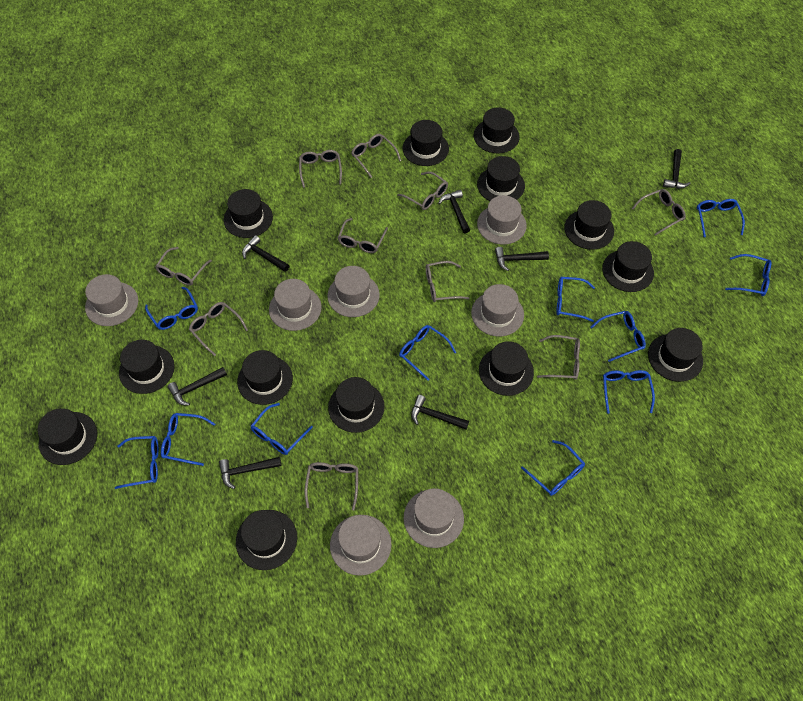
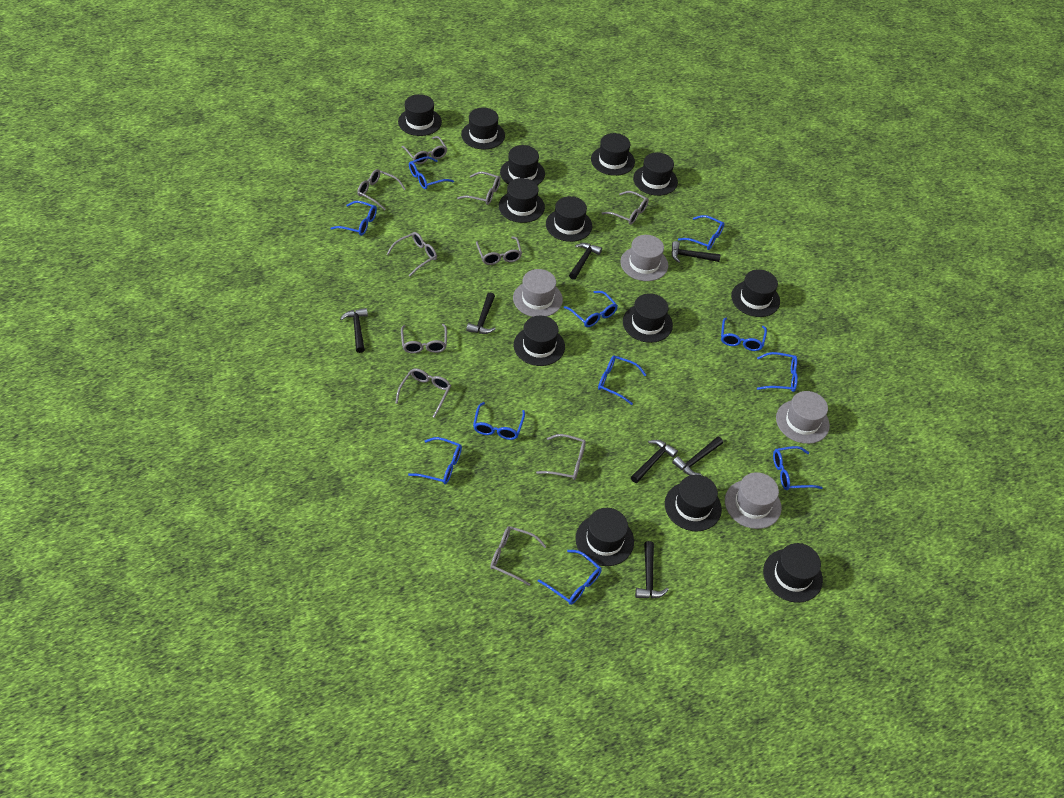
grey hat: 7 -> 4

